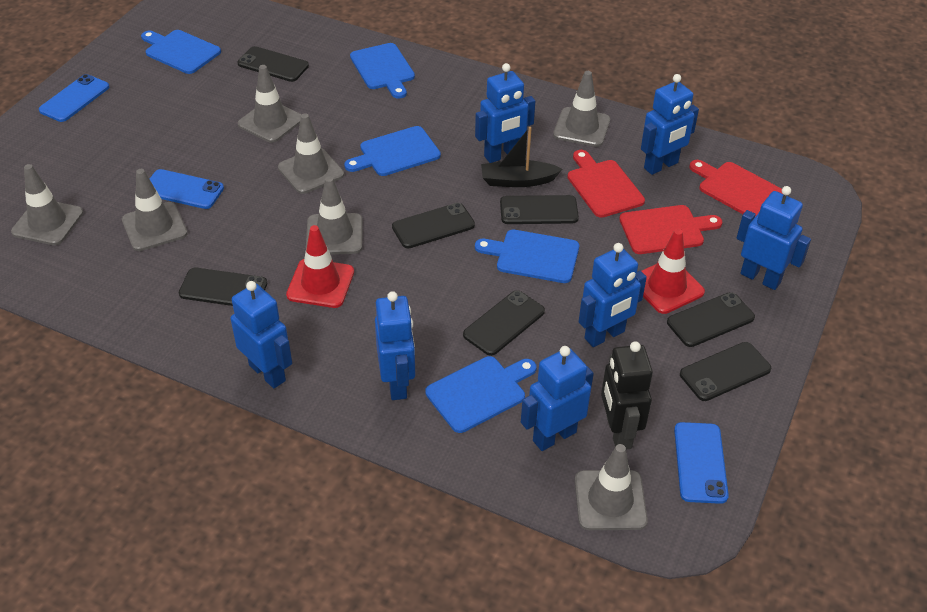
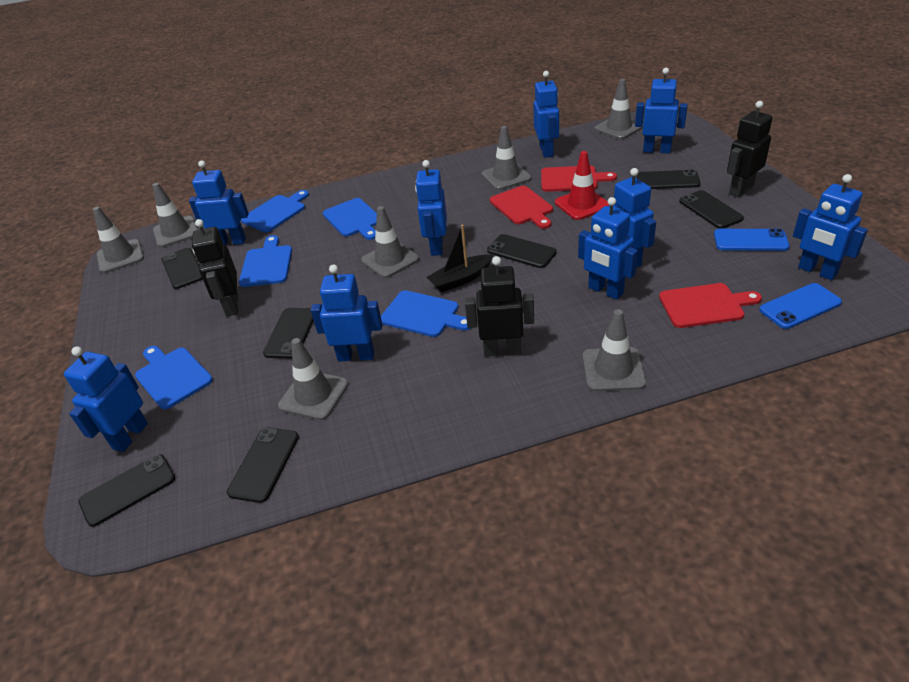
black robot: 1 -> 3
blue phone: 3 -> 2
blue robot: 7 -> 9
red traffic cone: 2 -> 1

